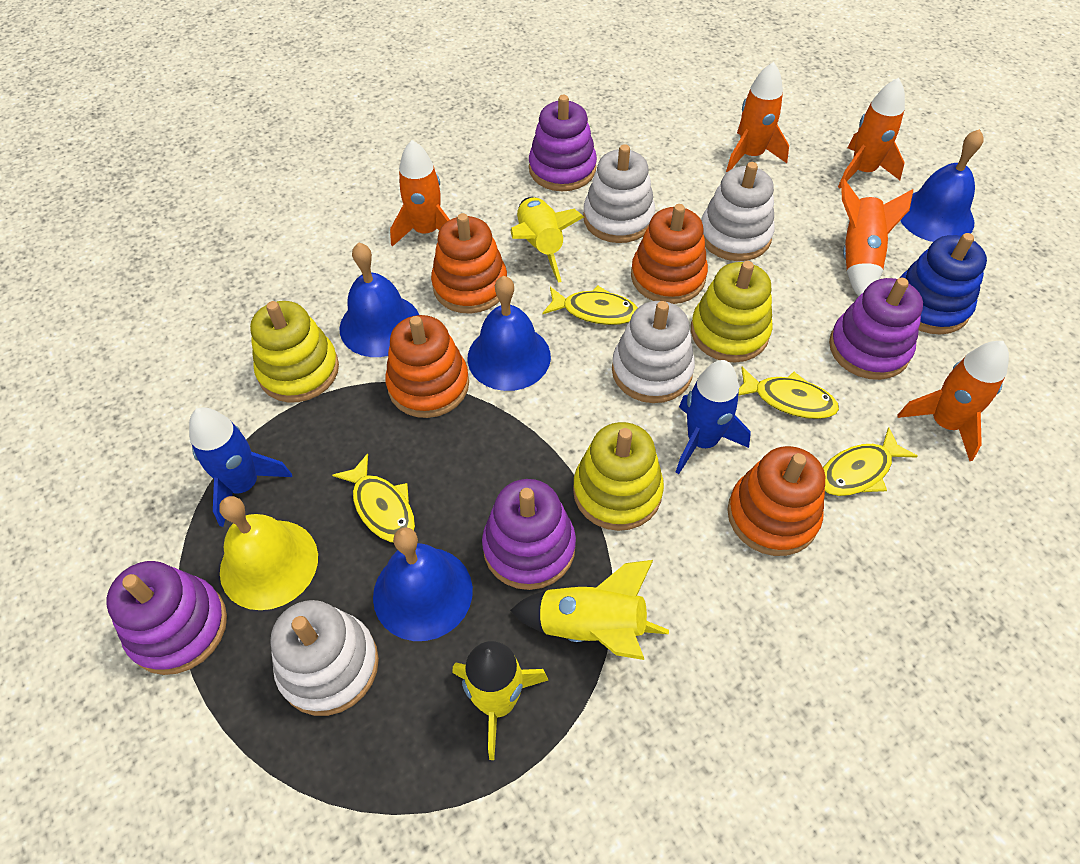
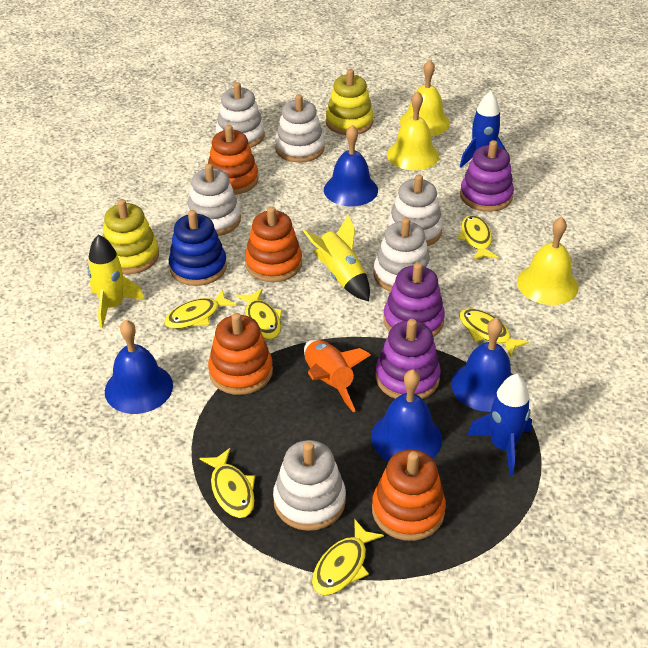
orange rocket: 5 -> 1
purple stacking toy: 4 -> 3
white stacking toy: 4 -> 6
yellow bell: 1 -> 3
yellow fish: 4 -> 6
yellow rocket: 3 -> 2
yellow stacking toy: 3 -> 2

